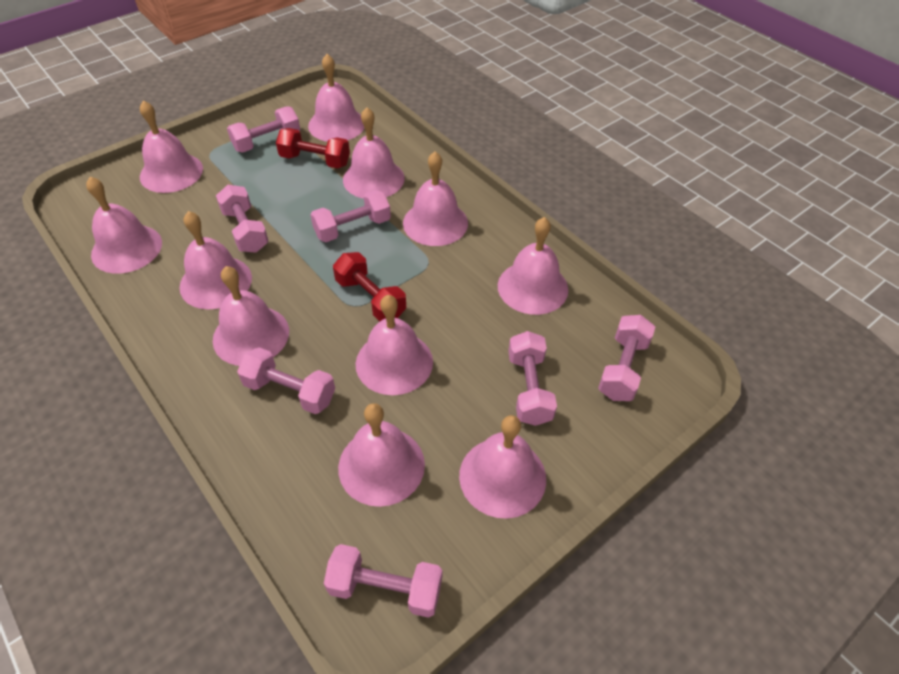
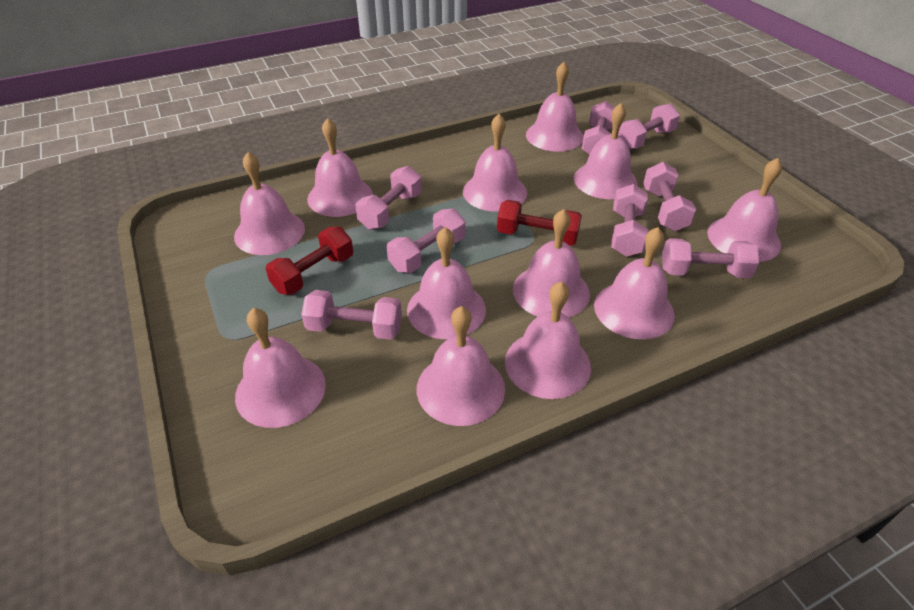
pink bell: 11 -> 12
pink dumbbell: 7 -> 8

